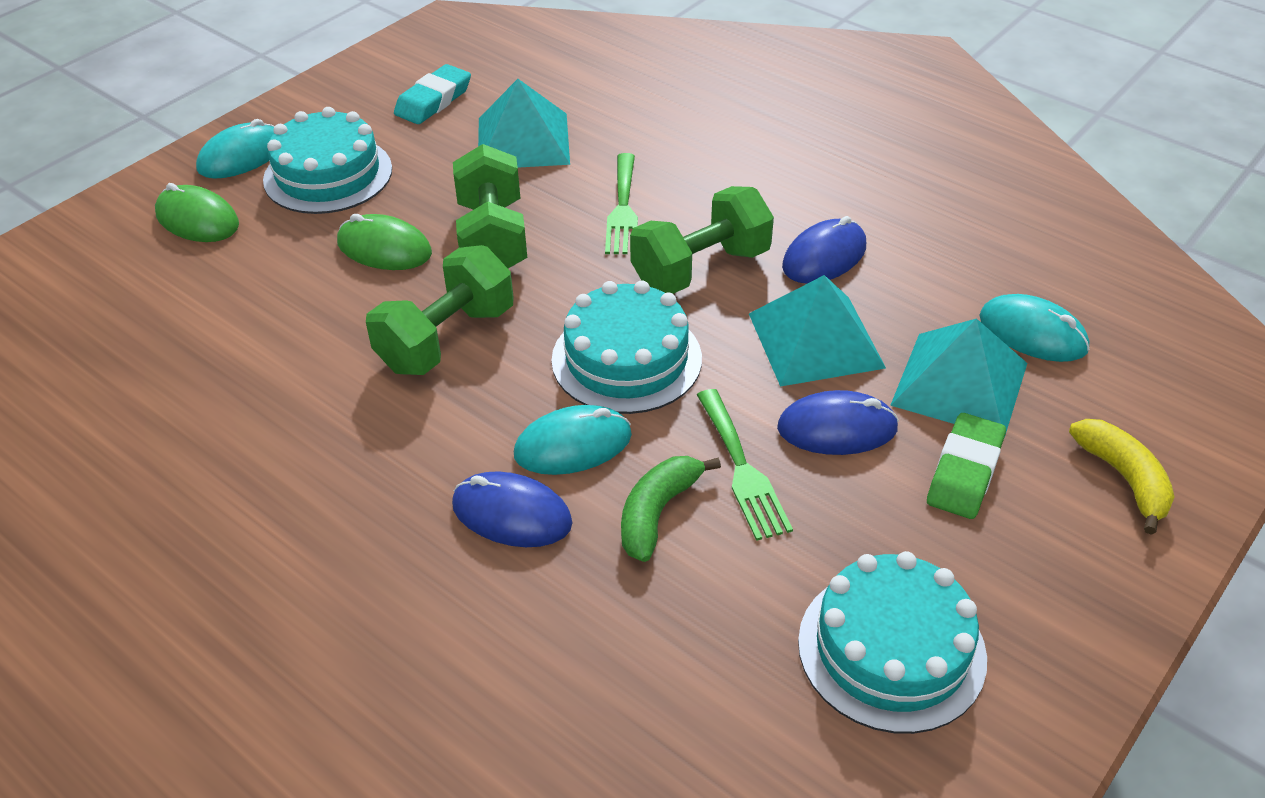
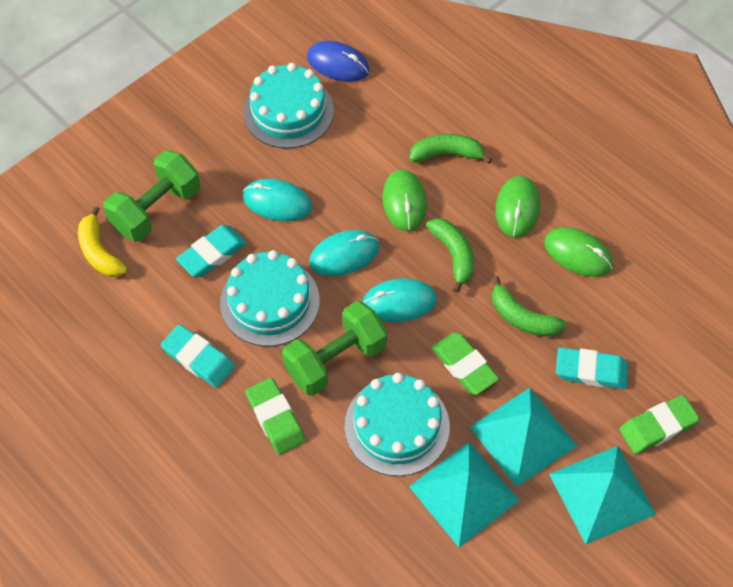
blue mouse: 3 -> 1
green banana: 1 -> 3
green dumbbell: 3 -> 2
green eraser: 1 -> 3
green fork: 2 -> 0
green mouse: 2 -> 3
turquoise eraser: 1 -> 3

